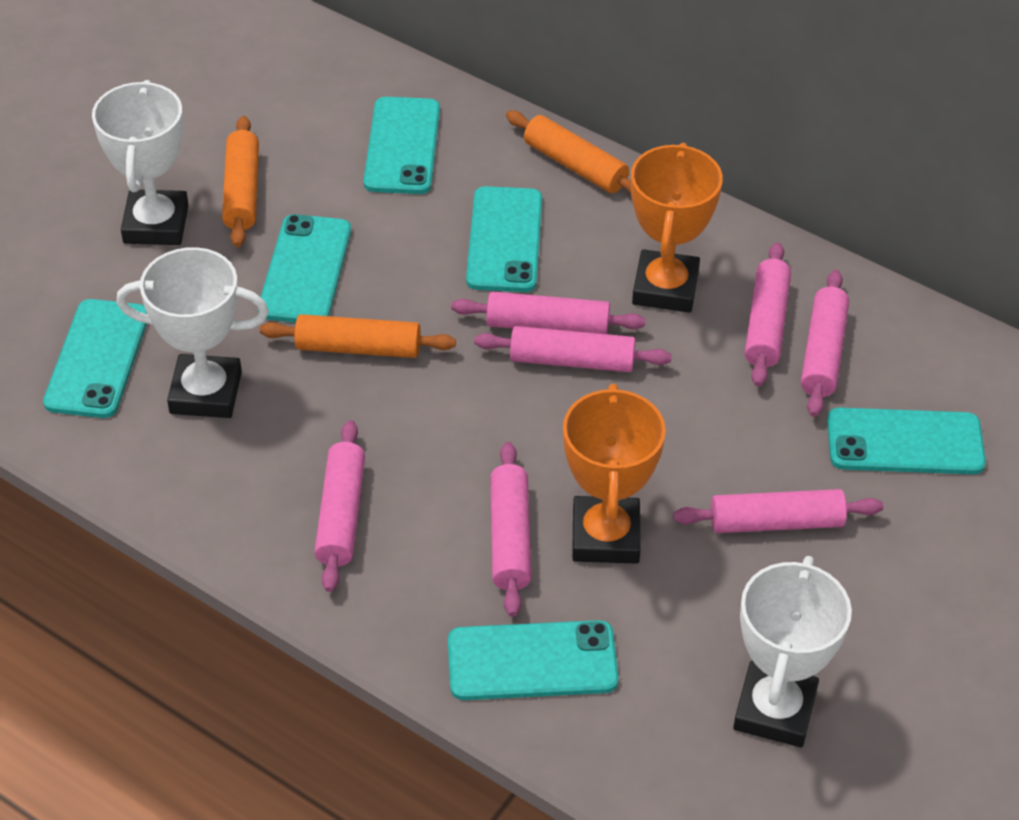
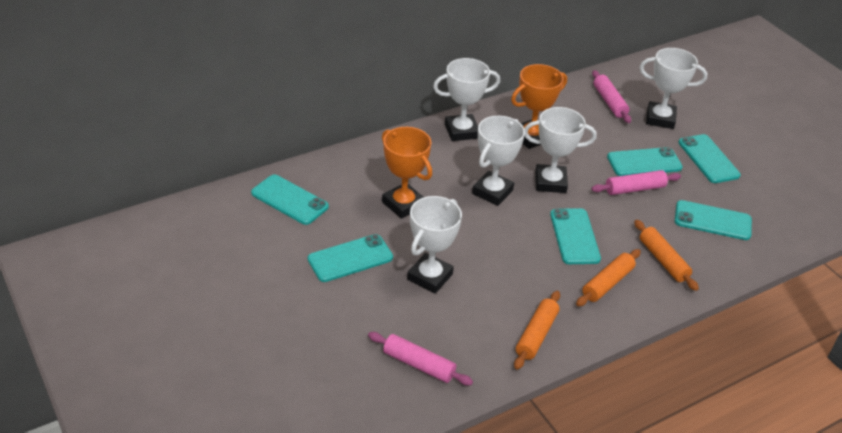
pink rolling pin: 7 -> 3
white trophy: 3 -> 5

